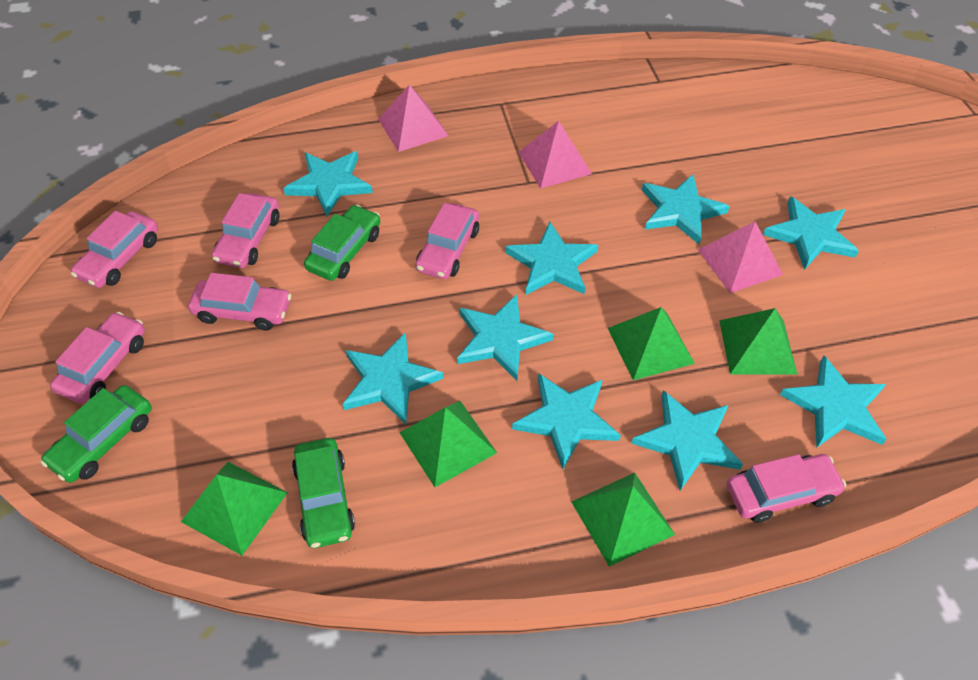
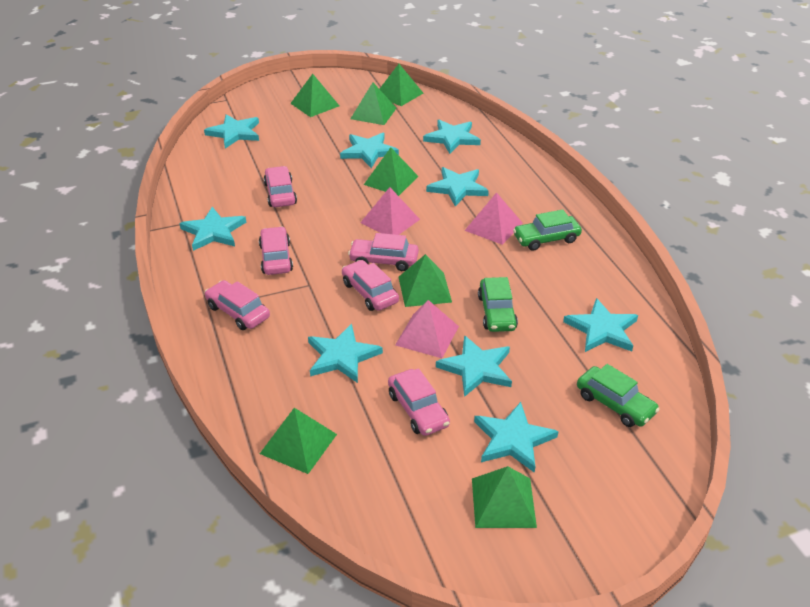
green pyramid: 5 -> 7

